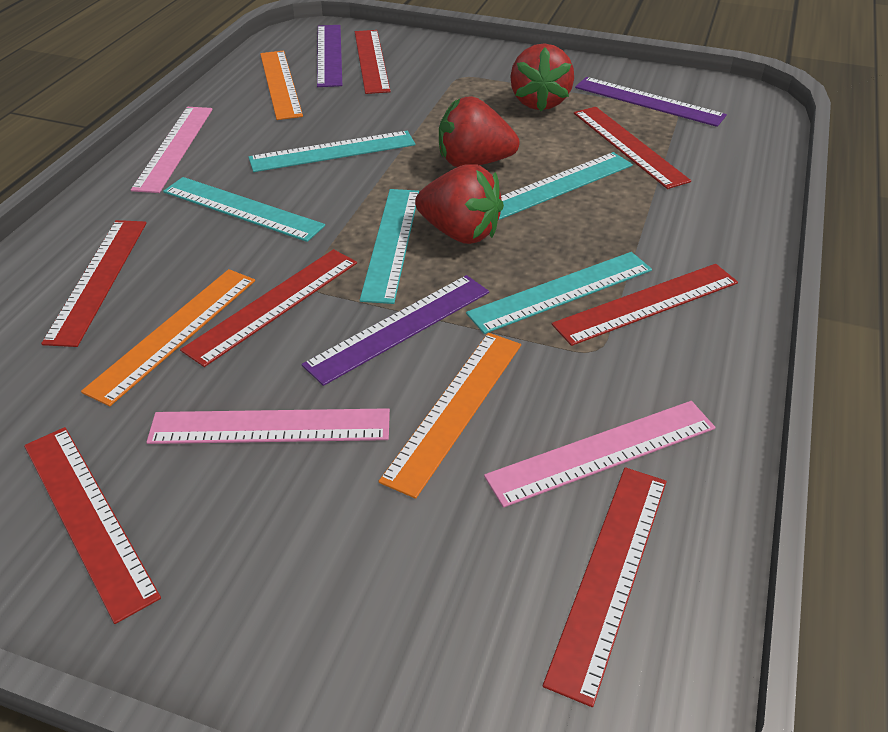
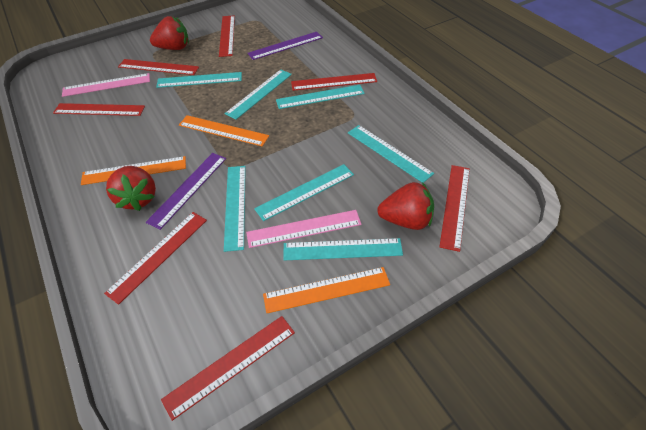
pink ruler: 3 -> 2
purple ruler: 3 -> 2
turquoise ruler: 5 -> 7

